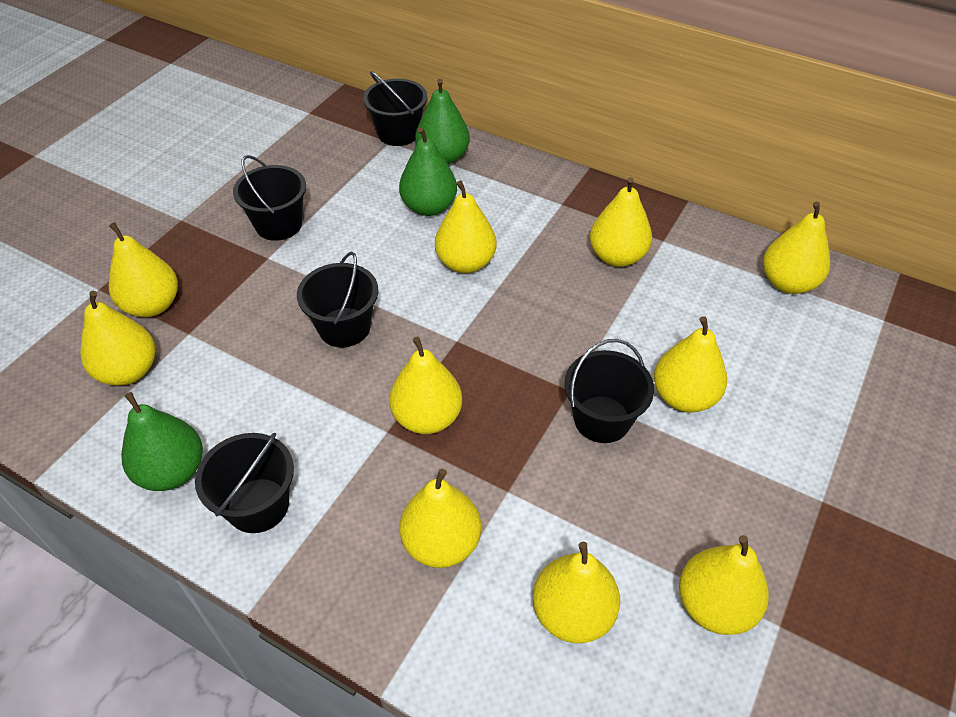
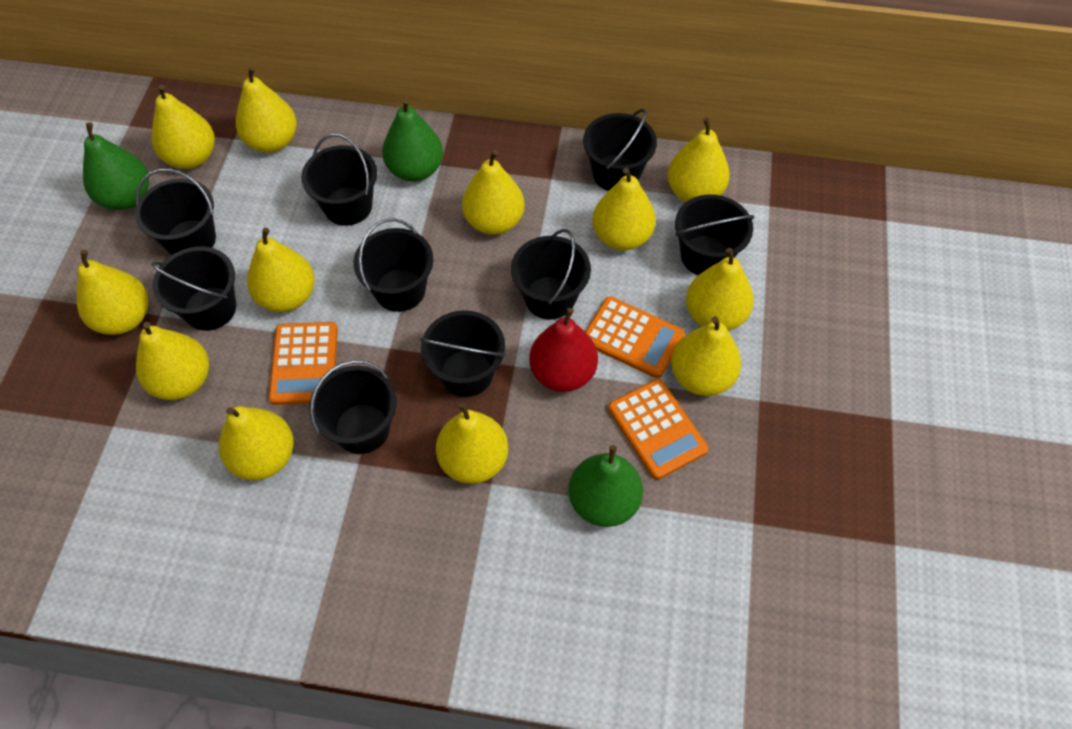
black bucket: 5 -> 9
orange calculator: 0 -> 3
red pear: 0 -> 1
yellow pear: 10 -> 12

